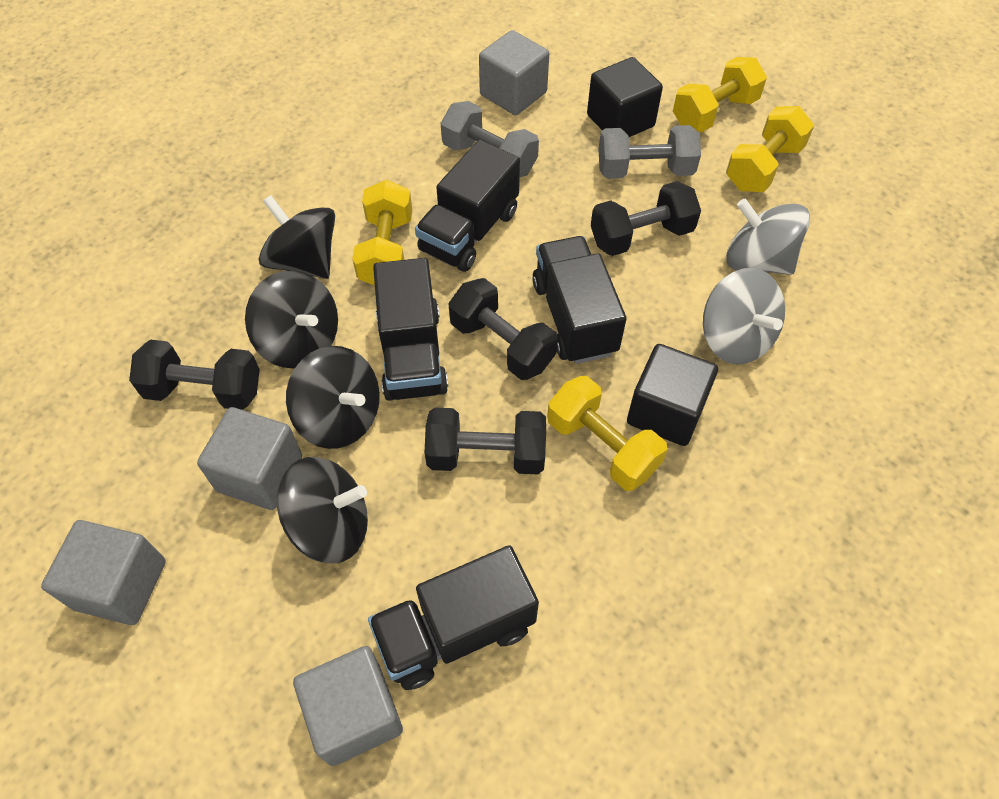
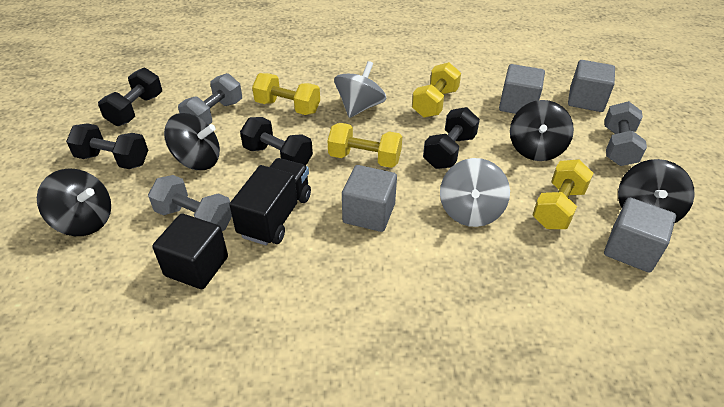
black cube: 2 -> 1
black truck: 4 -> 1
grey dumbbell: 2 -> 3

